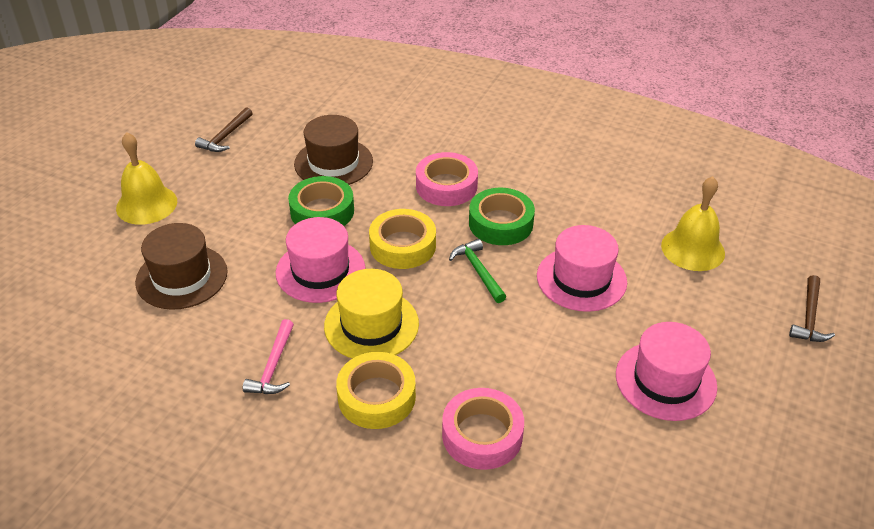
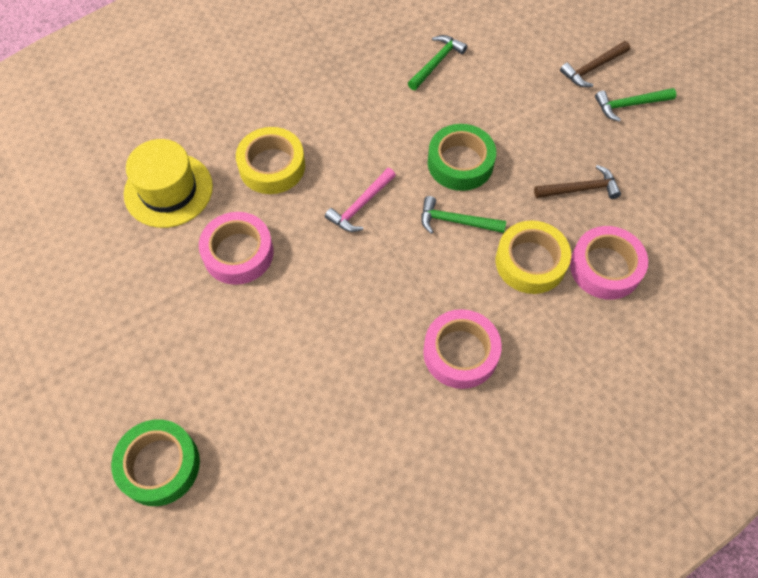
brown hat: 2 -> 0
green hammer: 1 -> 3
pink hat: 3 -> 0
pink tape: 2 -> 3
yellow bell: 2 -> 0

